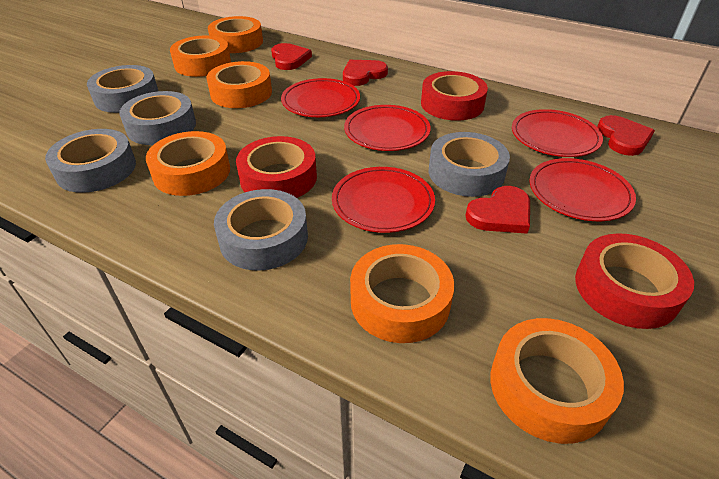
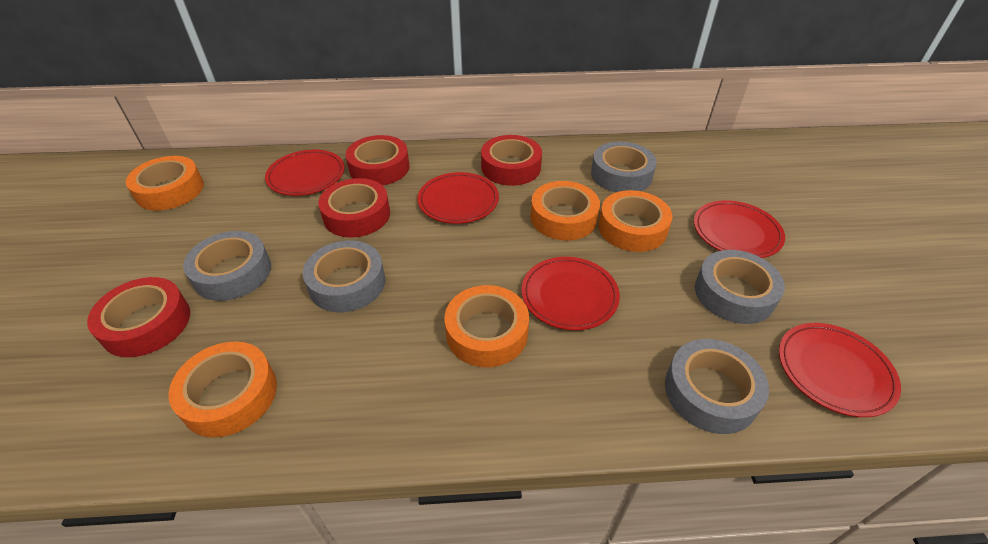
orange tape: 6 -> 5
red heart: 4 -> 0
red tape: 3 -> 4

